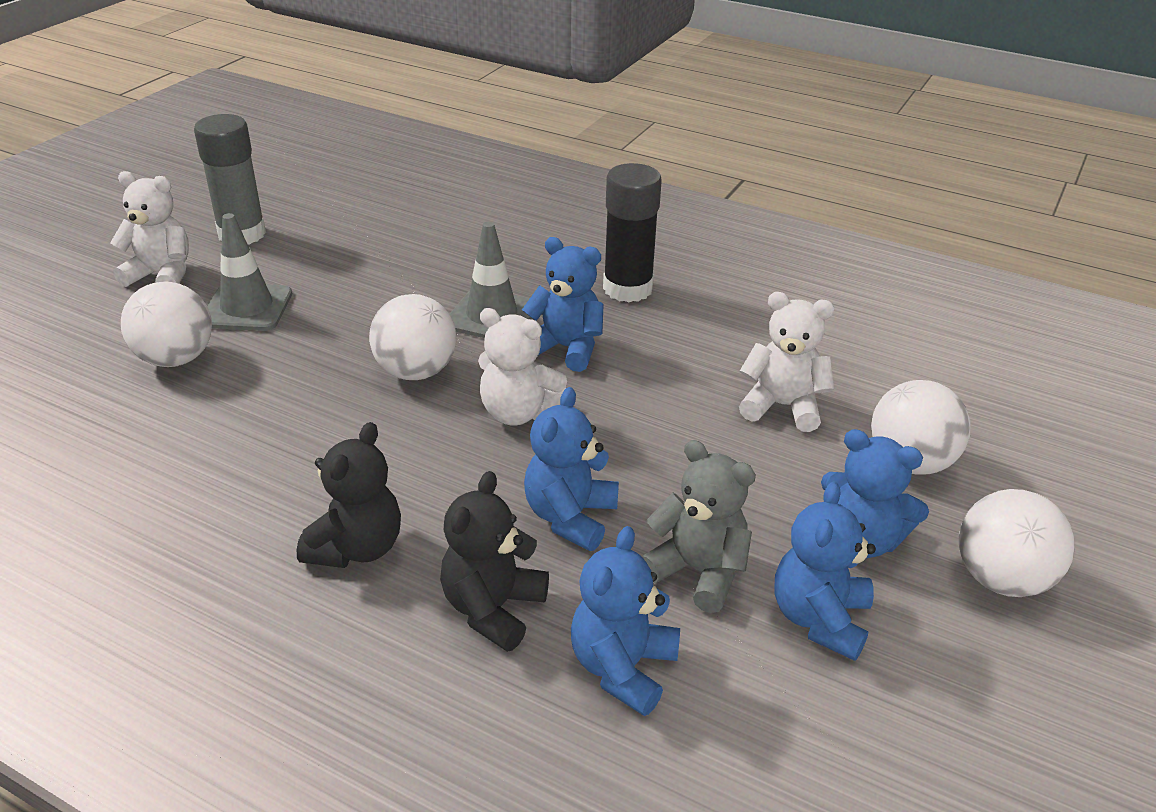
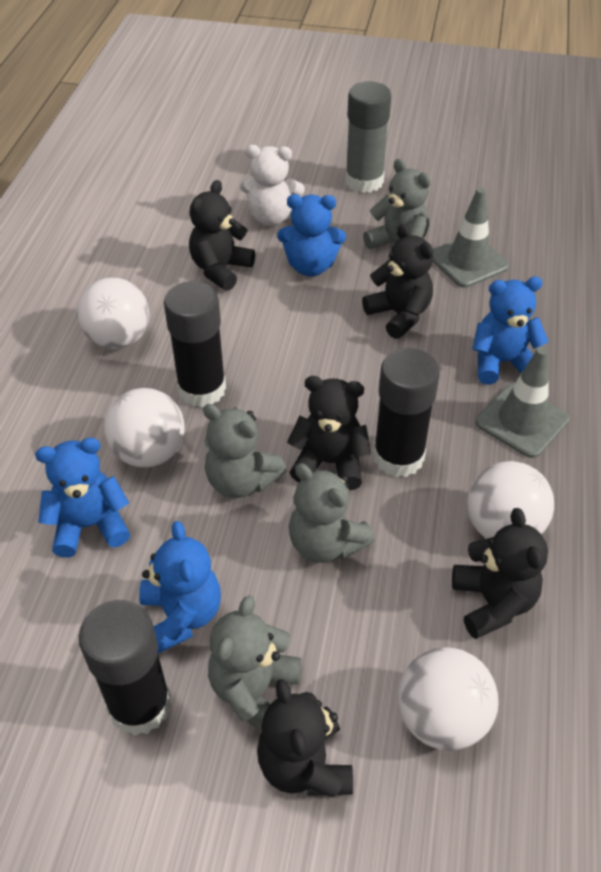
black glue stick: 1 -> 3
black teddy bear: 2 -> 5
blue teddy bear: 5 -> 4
grey teddy bear: 1 -> 4
white teddy bear: 3 -> 1

